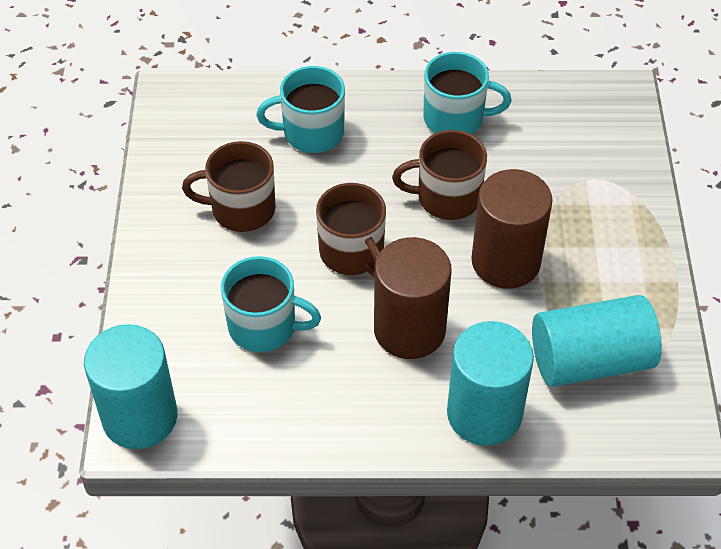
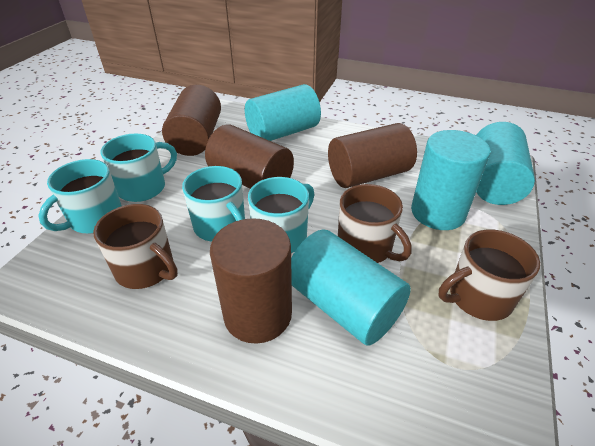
brown cylinder: 2 -> 4
turquoise cylinder: 3 -> 4
turquoise mug: 3 -> 4

